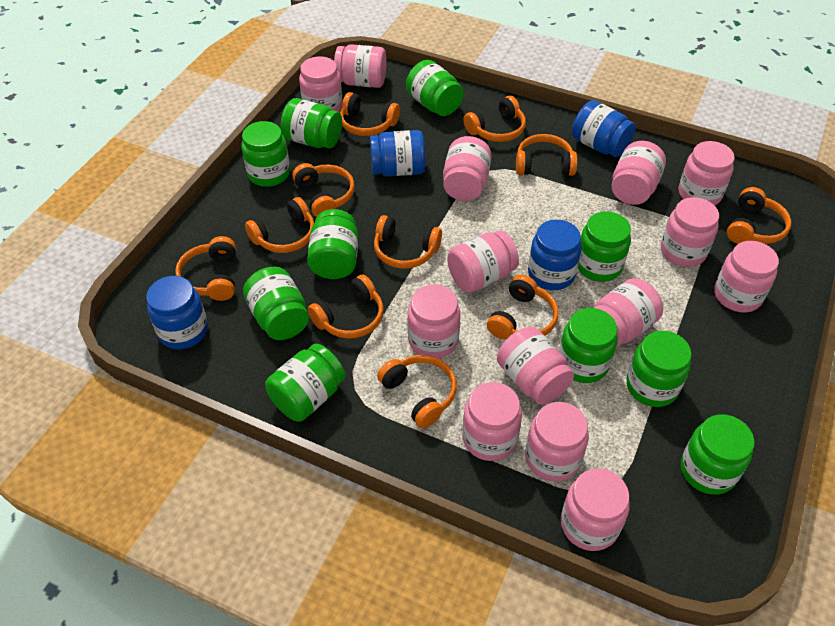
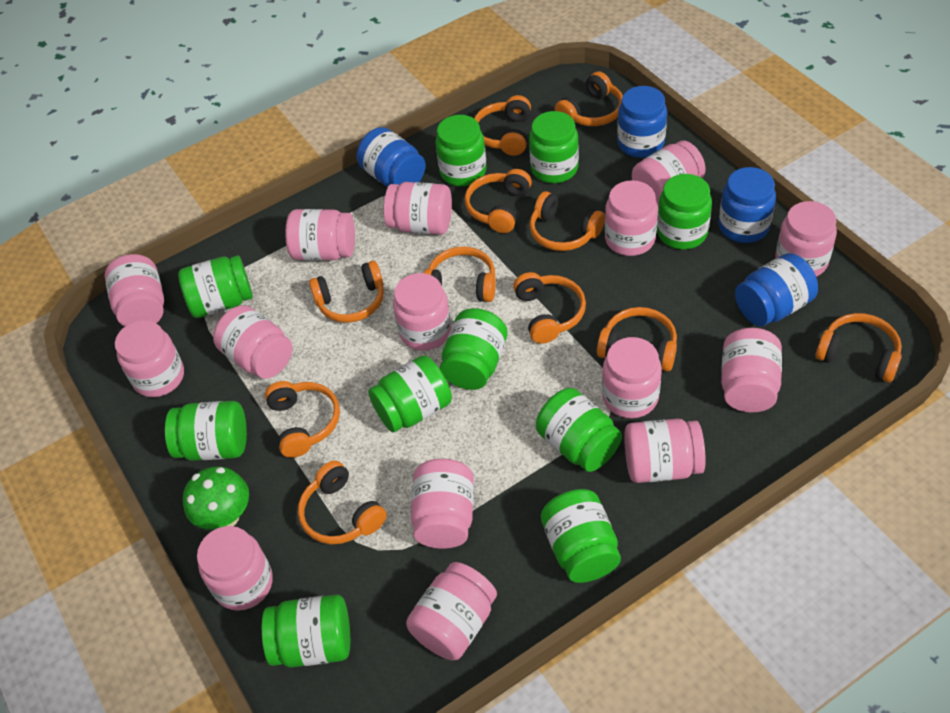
green mushroom: 0 -> 1
pink jar: 14 -> 15

